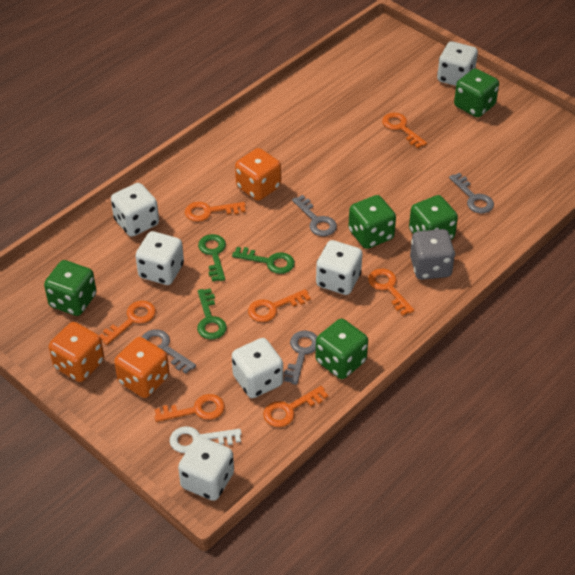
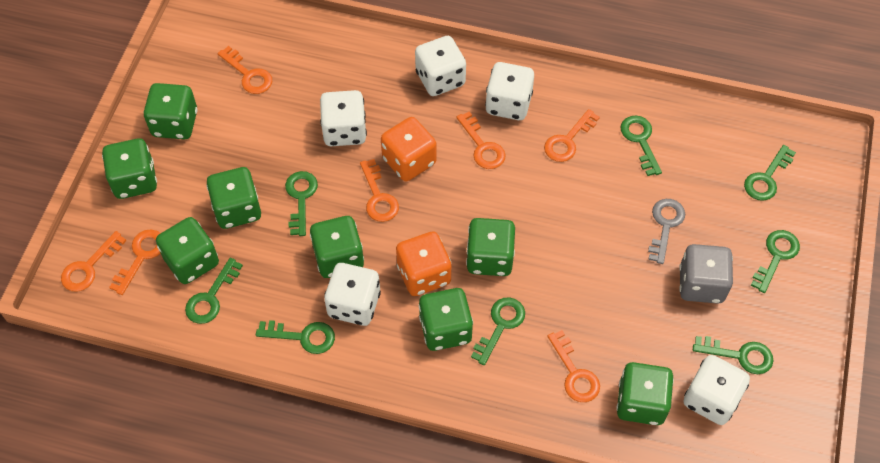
green dice: 5 -> 8
green key: 3 -> 8
grey key: 4 -> 1
orange dice: 3 -> 2
white dice: 6 -> 5
white key: 1 -> 0

